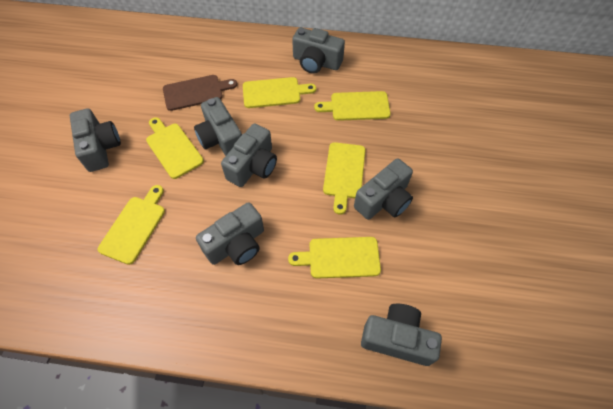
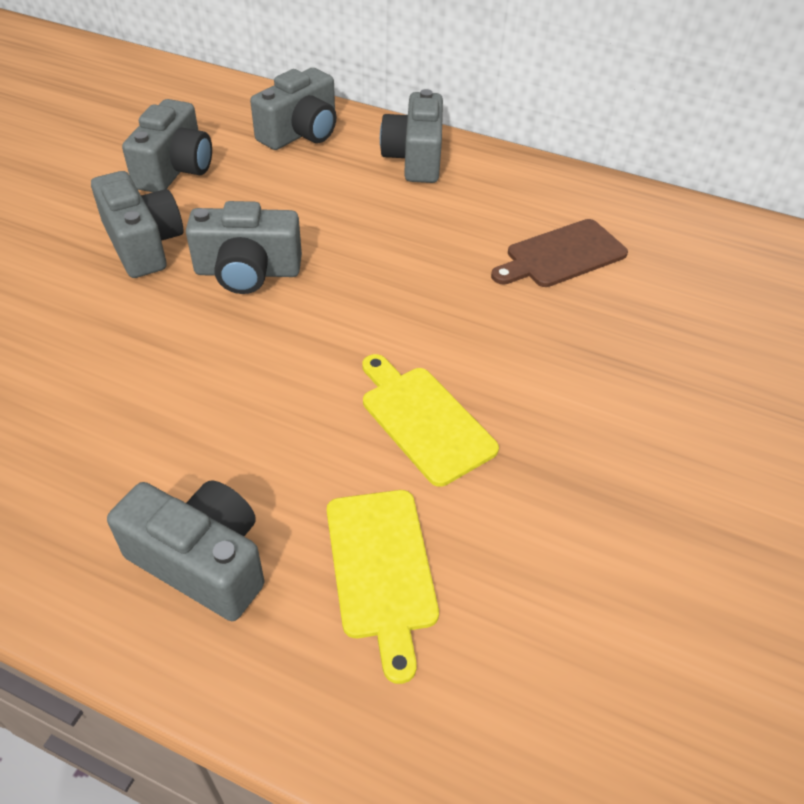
grey camera: 7 -> 6
yellow cutting board: 6 -> 2

